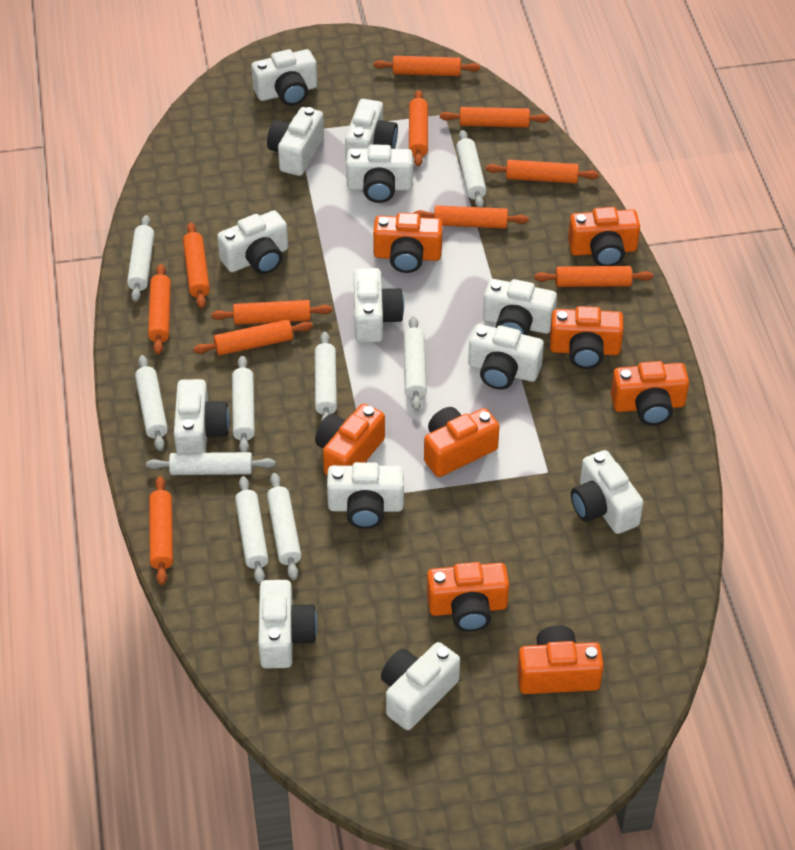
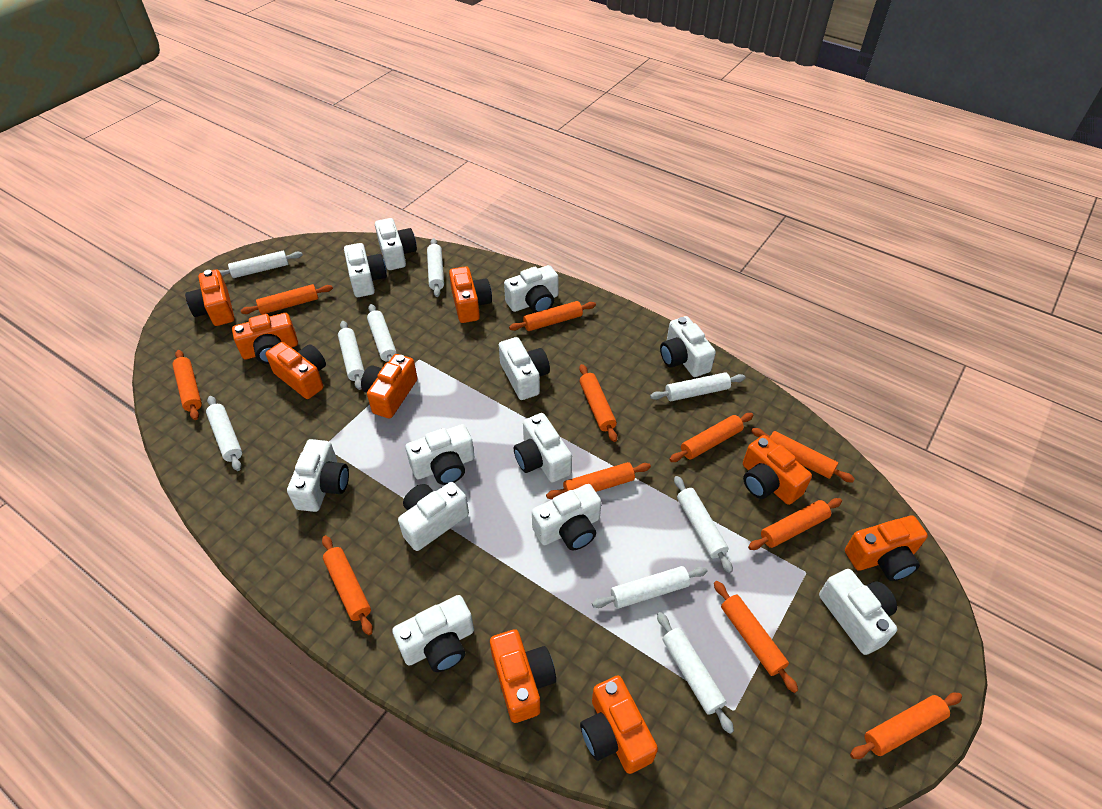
orange camera: 8 -> 9
white camera: 13 -> 12

